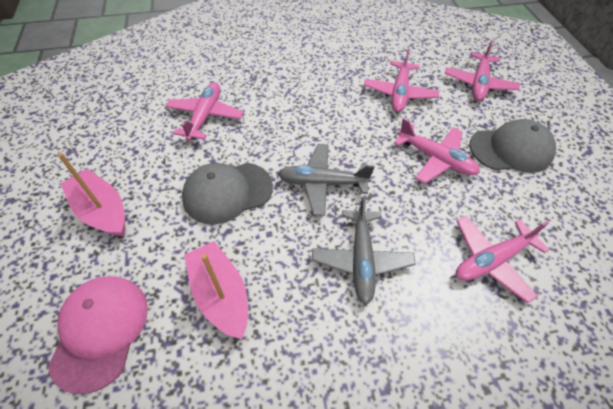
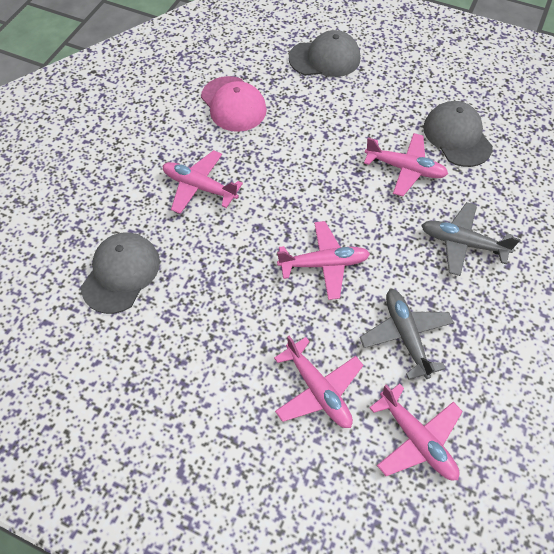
grey cap: 2 -> 3
pink boat: 2 -> 0

